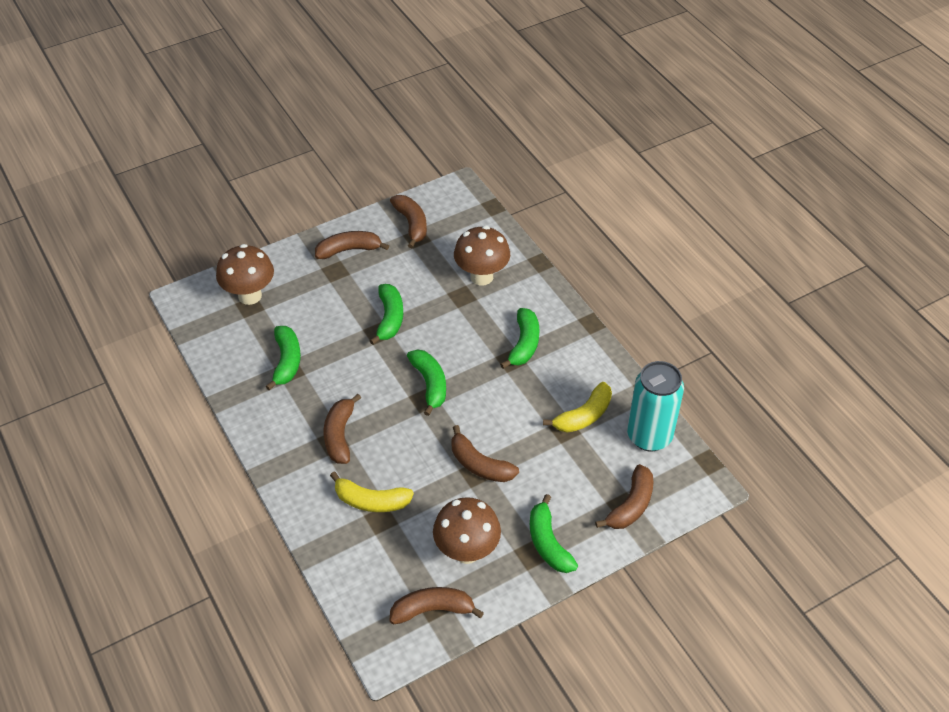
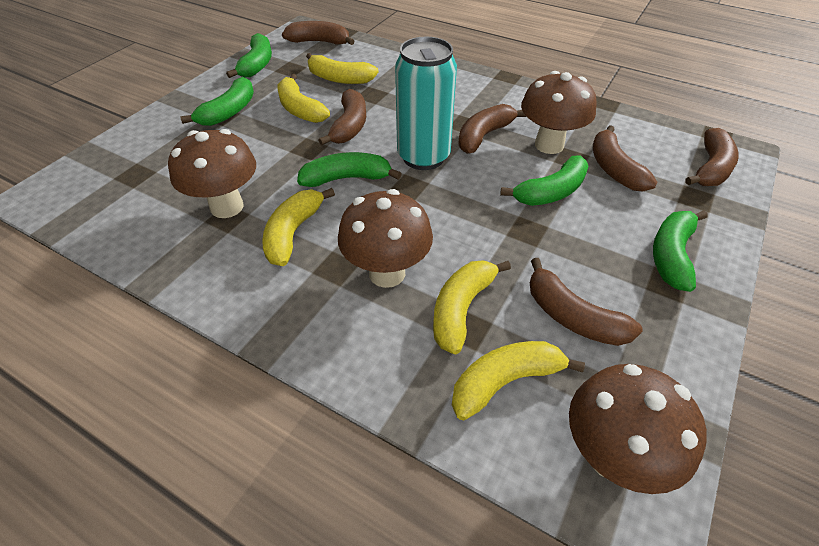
brown mushroom: 3 -> 4
yellow banana: 2 -> 5

